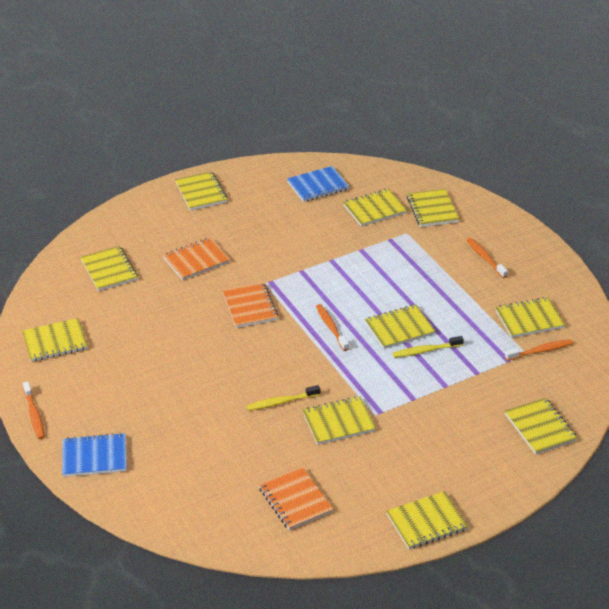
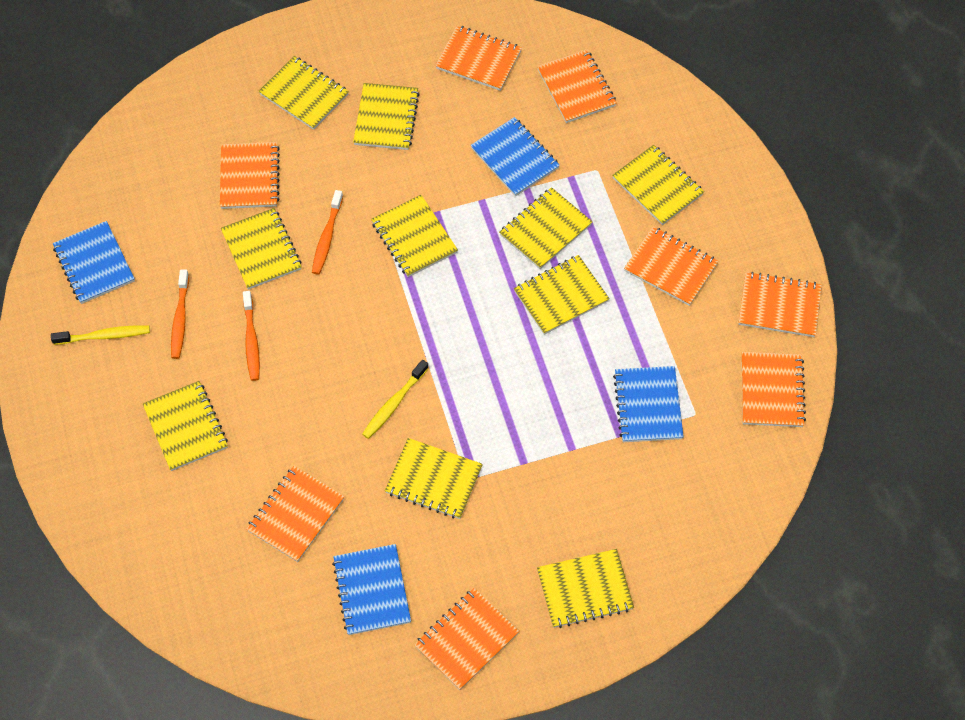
blue notebook: 2 -> 4
orange notebook: 3 -> 8
orange toothbrush: 4 -> 3

